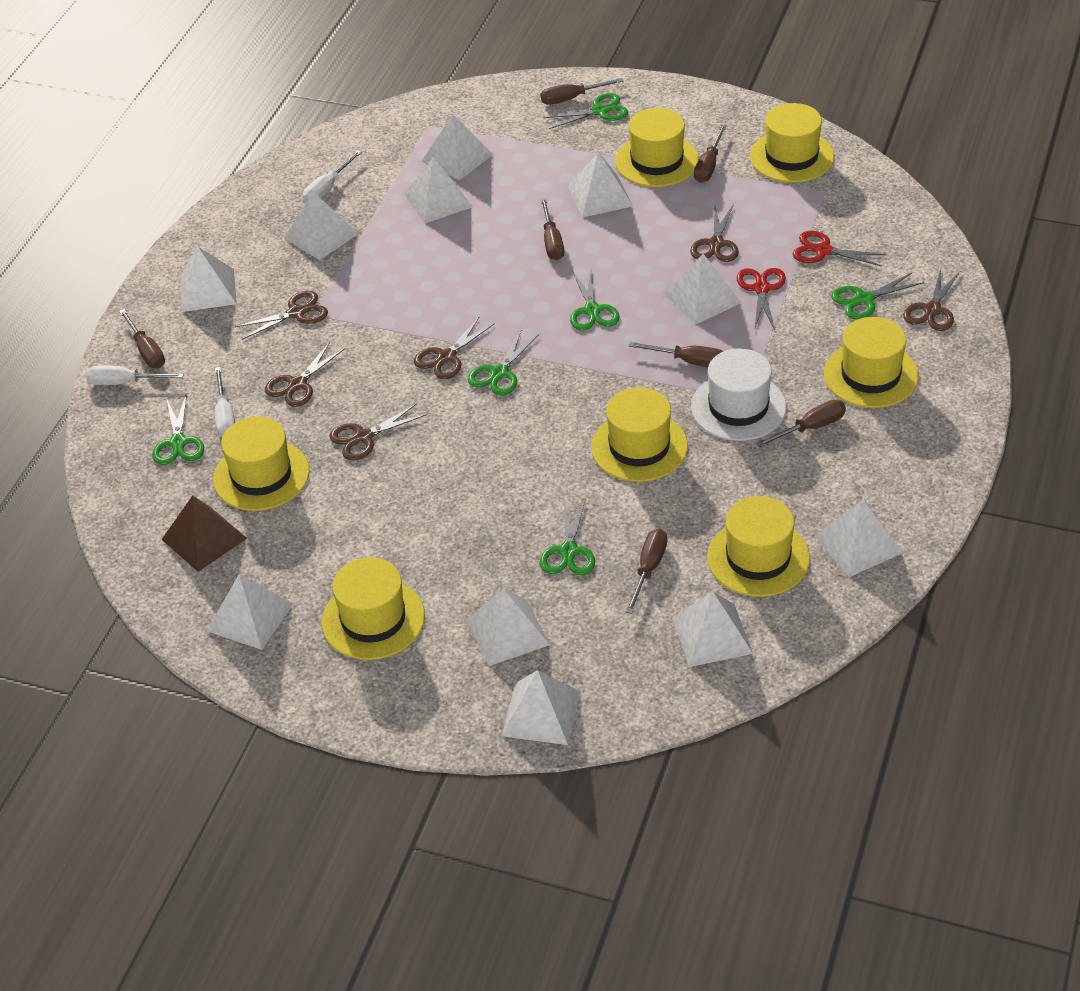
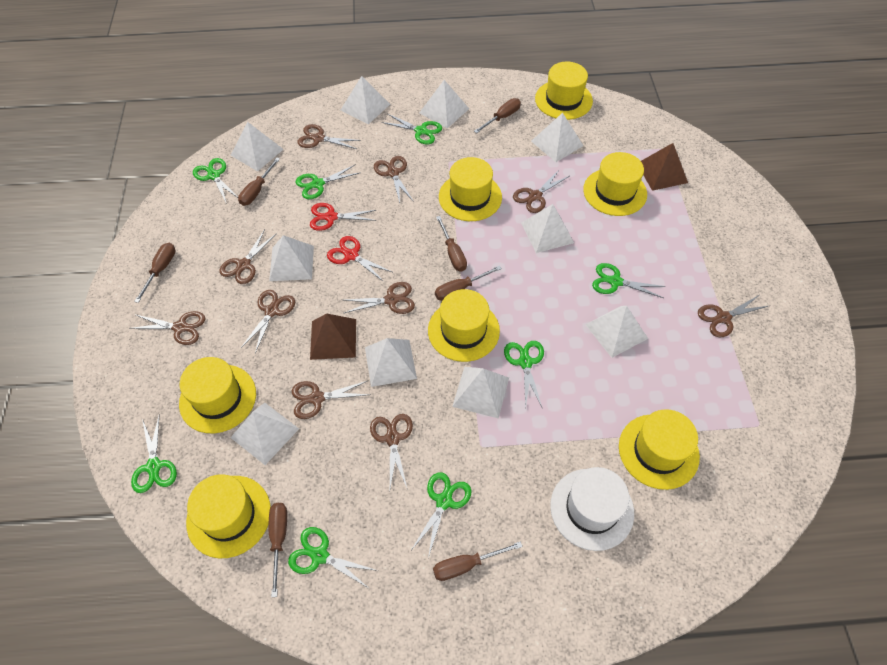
brown pyramid: 1 -> 2
brown scissors: 6 -> 10
green scissors: 6 -> 8
white pyramid: 11 -> 10
white screwdriver: 3 -> 0

